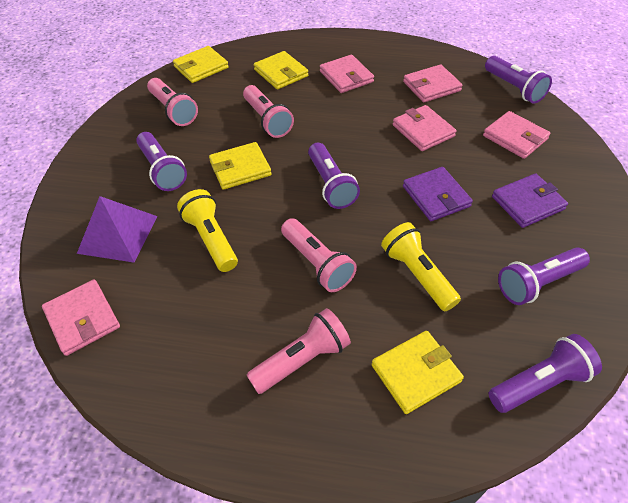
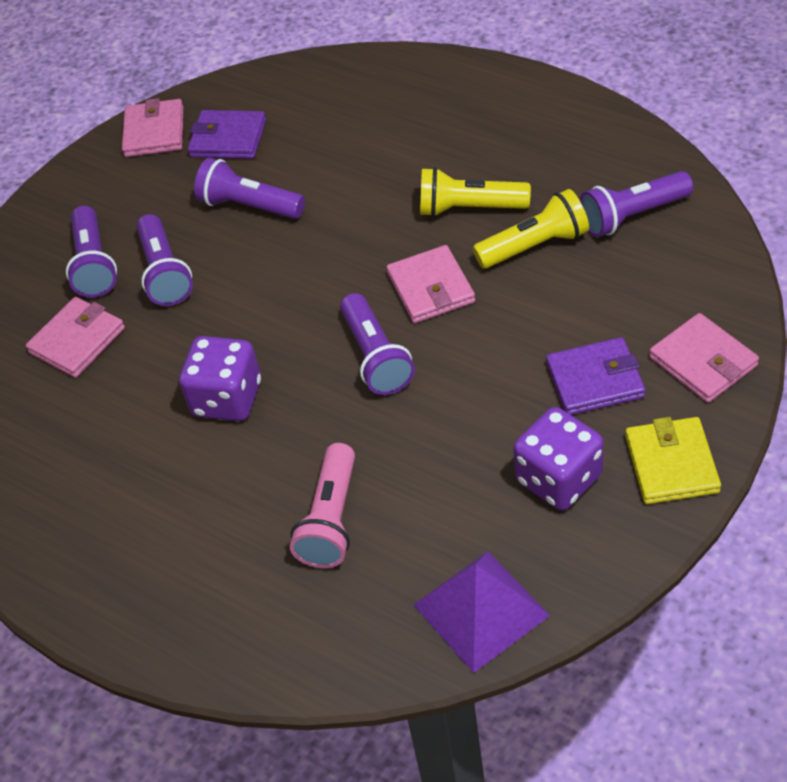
pink flashlight: 4 -> 1
pink wallet: 5 -> 4
purple dice: 0 -> 2
yellow wallet: 4 -> 1

